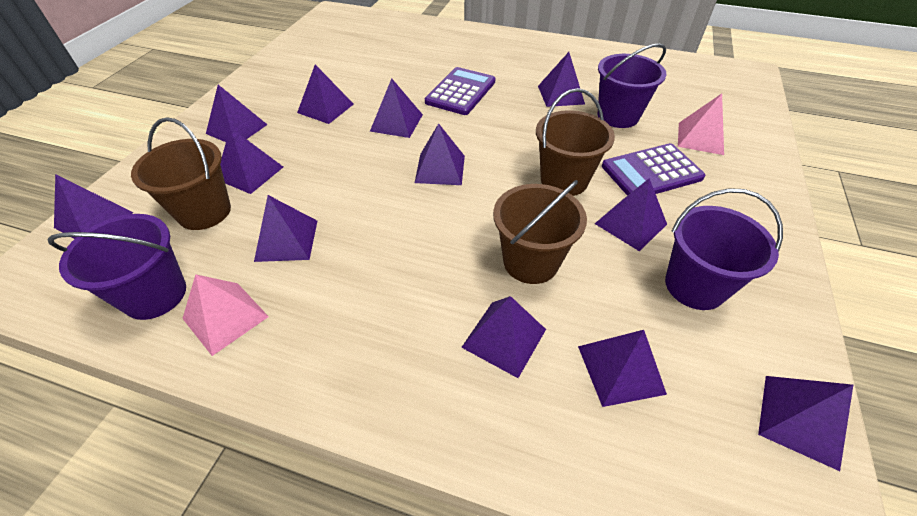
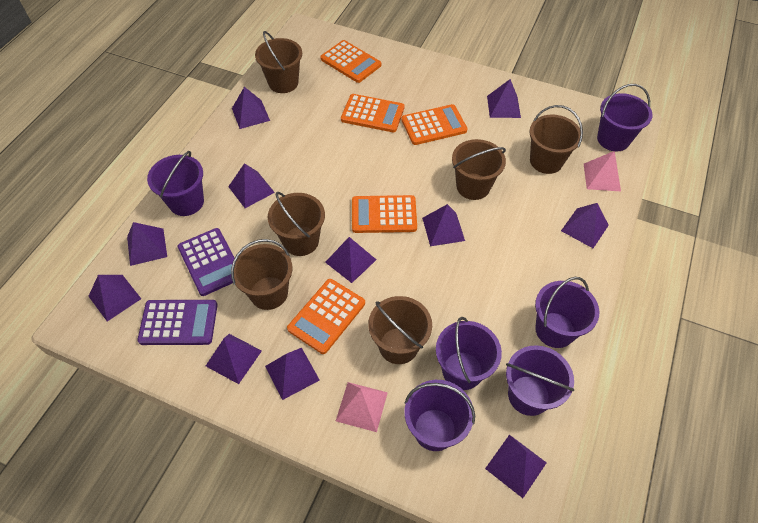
brown bucket: 3 -> 6
orange calculator: 0 -> 5
purple bucket: 3 -> 6
purple pyramid: 12 -> 11

